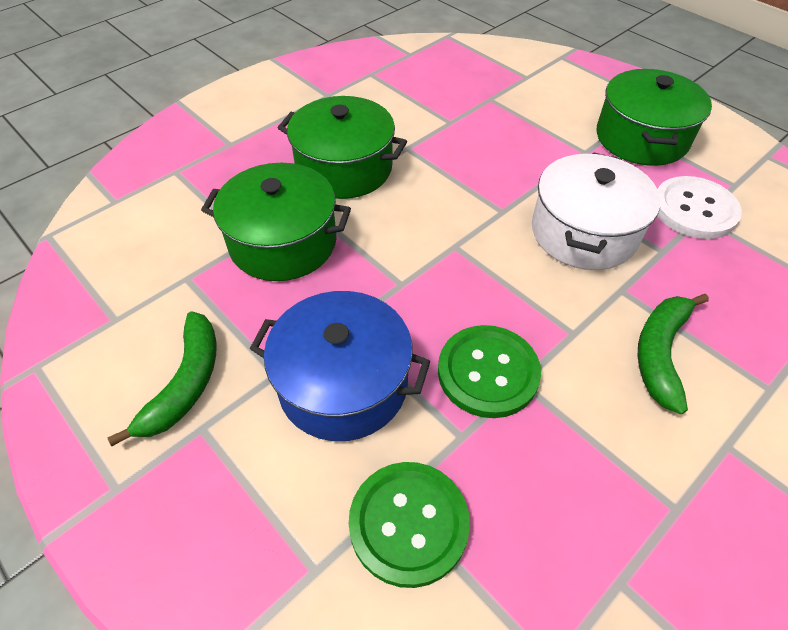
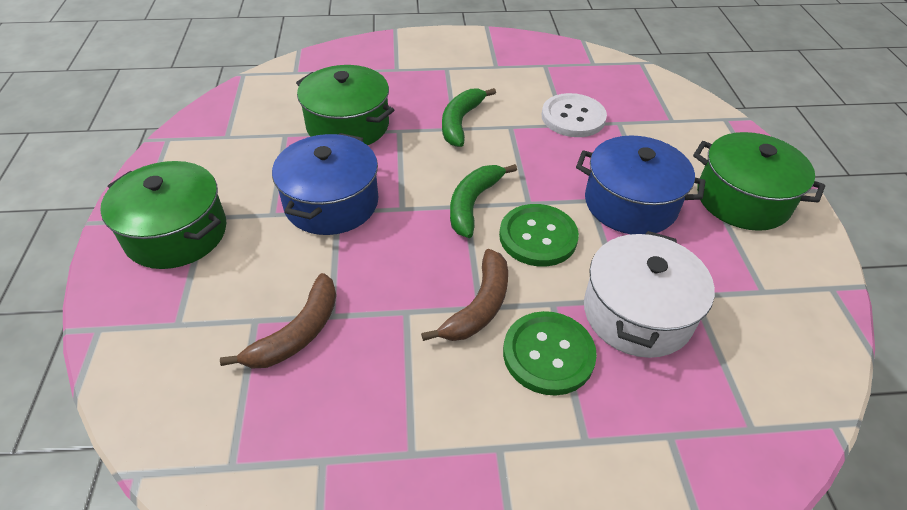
blue pot: 1 -> 2
brown banana: 0 -> 2

